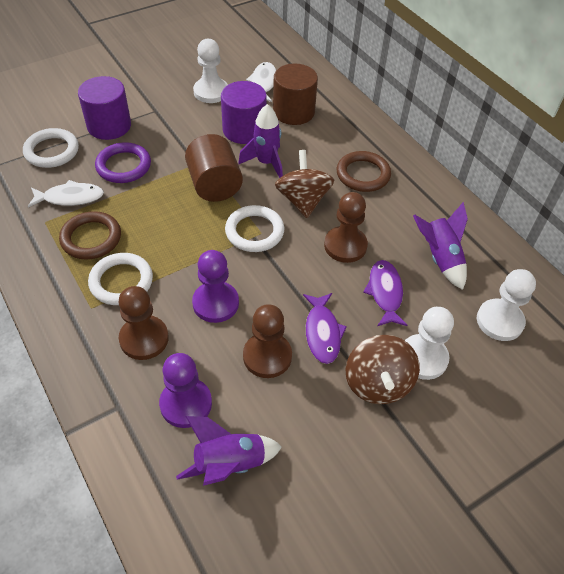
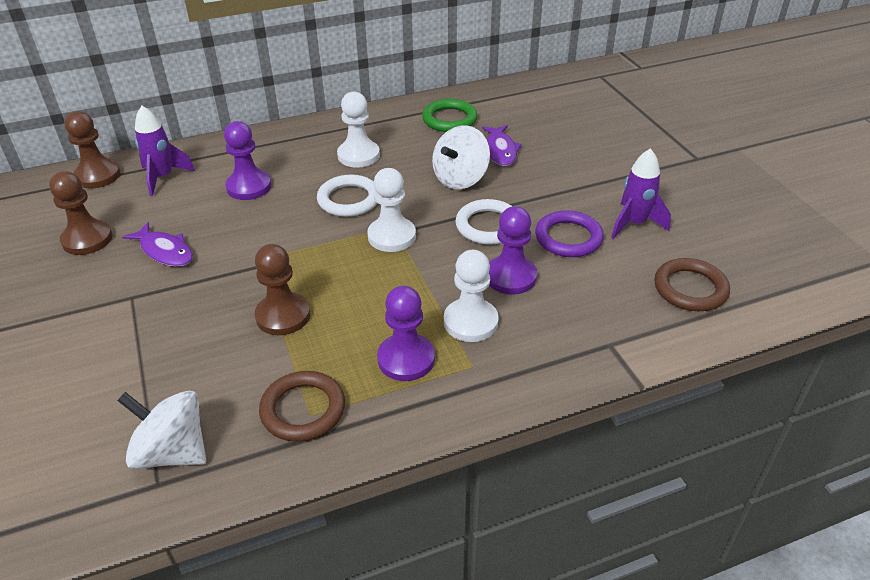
brown cylinder: 2 -> 0
brown spinning top: 2 -> 0
green ring: 0 -> 1
purple cylinder: 2 -> 0
purple pawn: 2 -> 3
purple rocket: 3 -> 2
white fish: 2 -> 0
white ring: 3 -> 2
white spinning top: 0 -> 2

